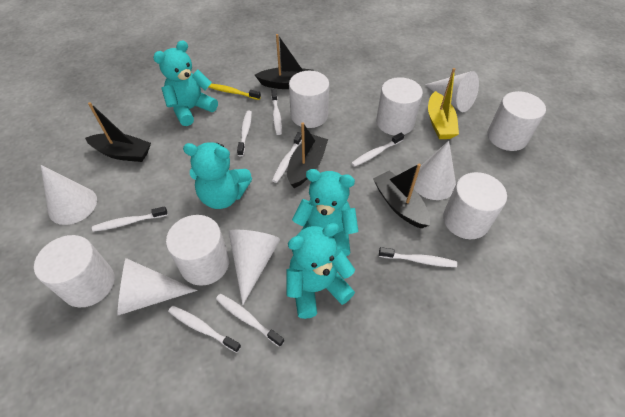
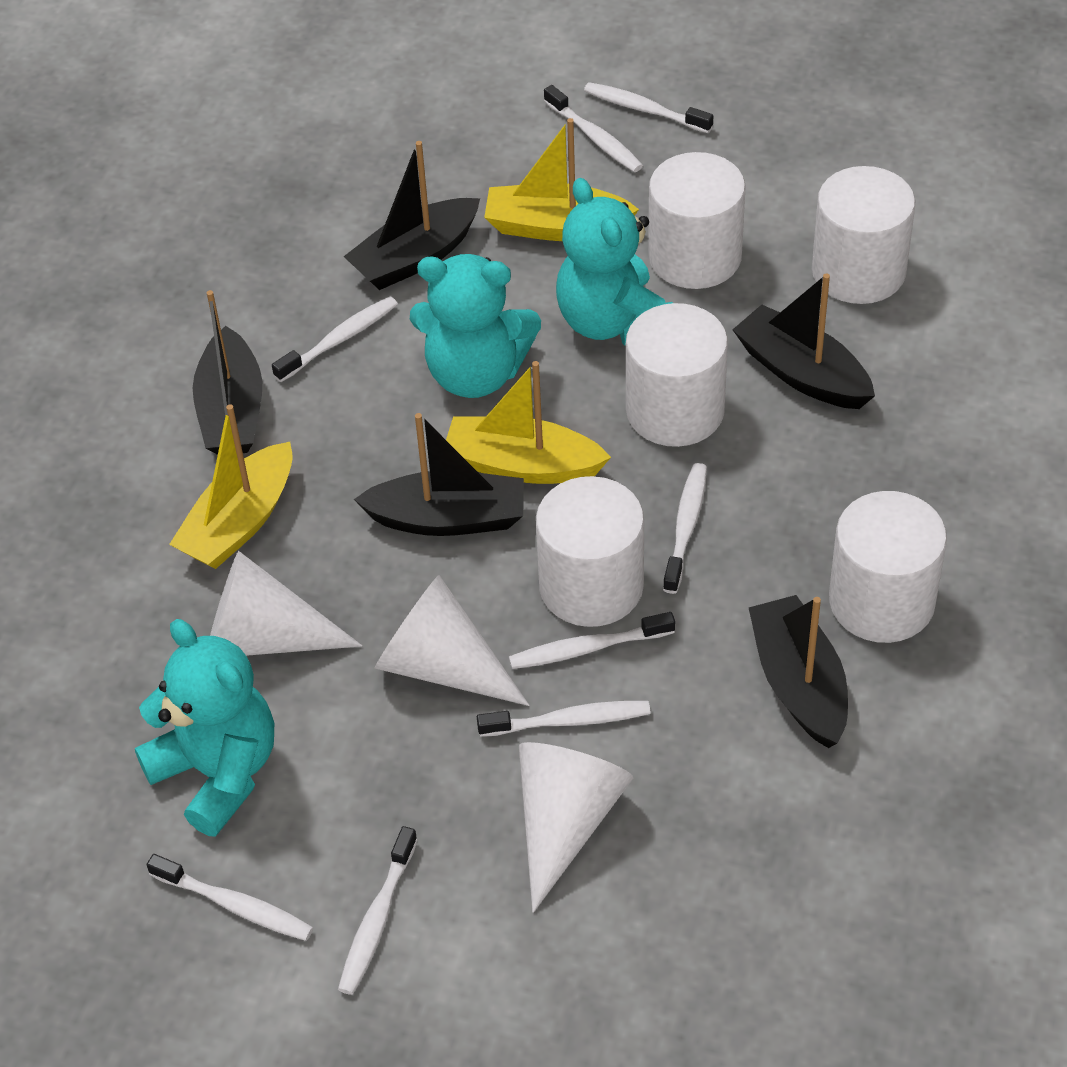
black boat: 4 -> 5
turquoise teddy bear: 4 -> 3
white cone: 5 -> 3
white cylinder: 6 -> 5
yellow boat: 1 -> 3
yellow toothbrush: 1 -> 0

